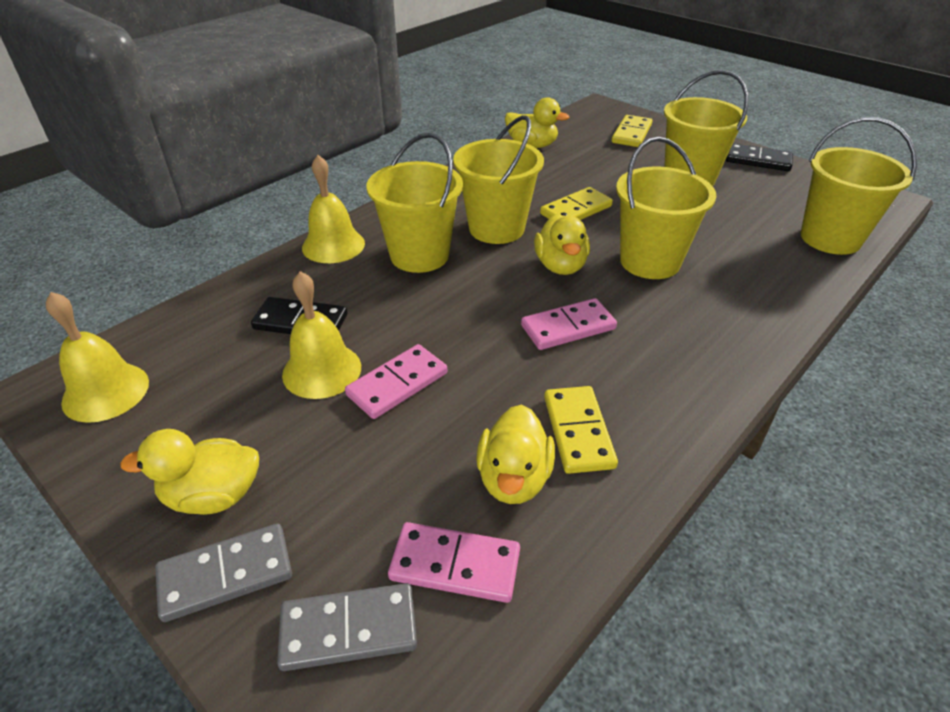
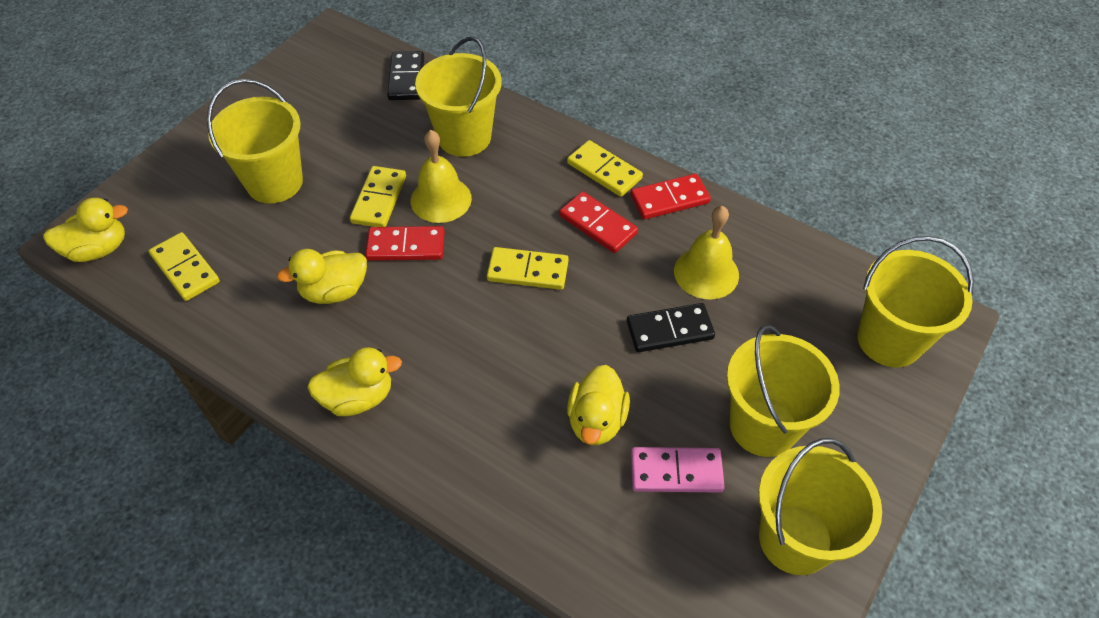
grey domino: 2 -> 0
pink domino: 3 -> 1
red domino: 0 -> 3
yellow bell: 3 -> 2
yellow domino: 3 -> 4

